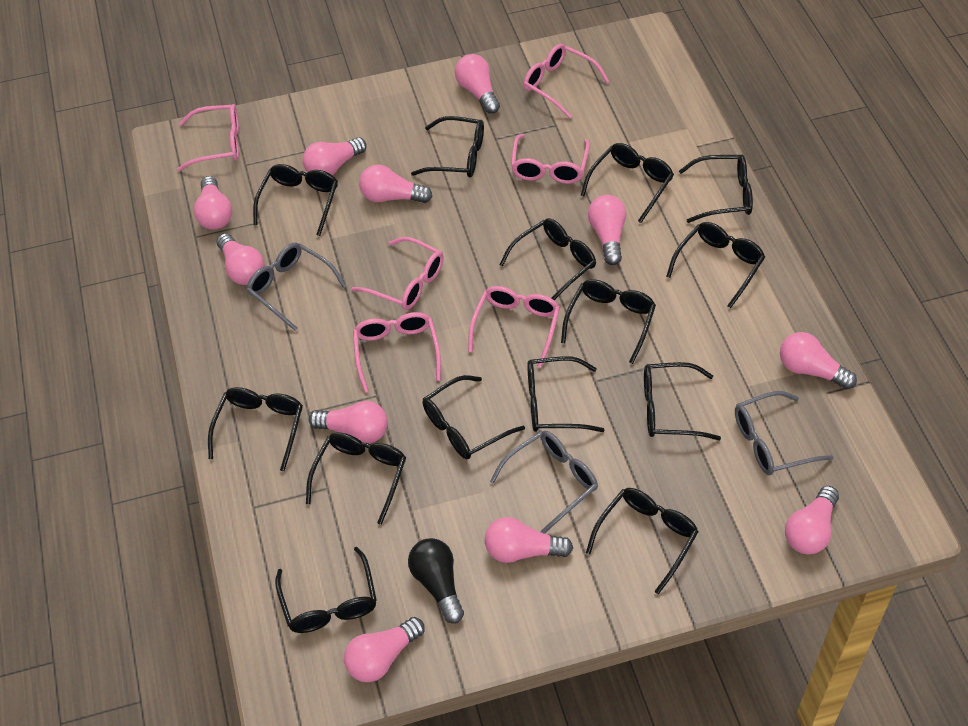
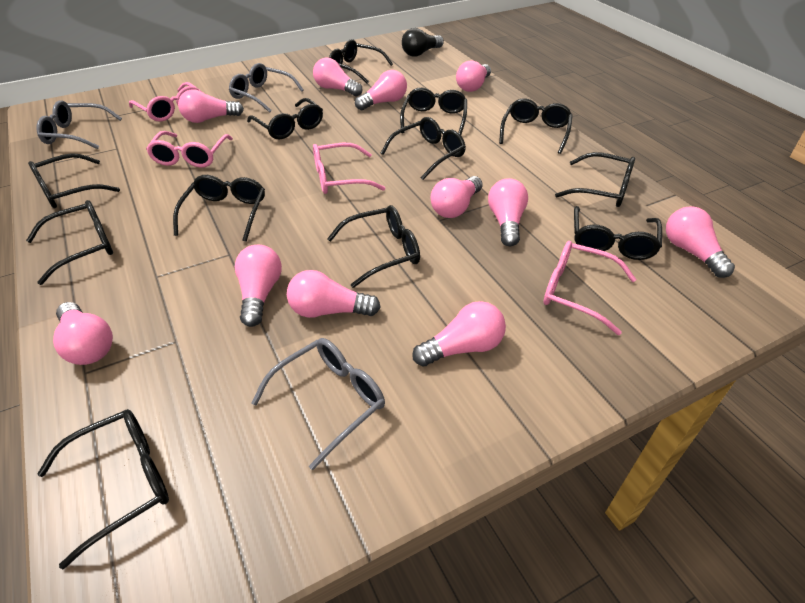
black glasses: 14 -> 12
pink glasses: 6 -> 4

